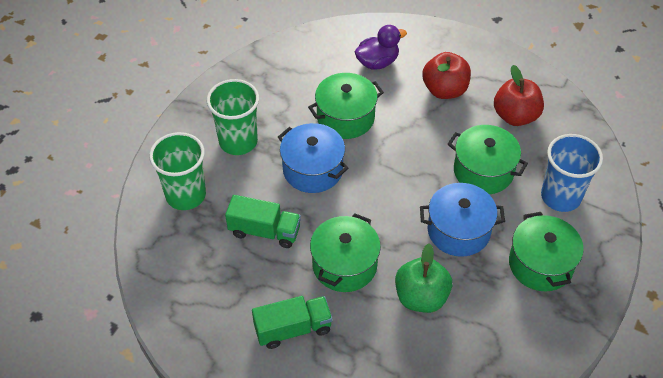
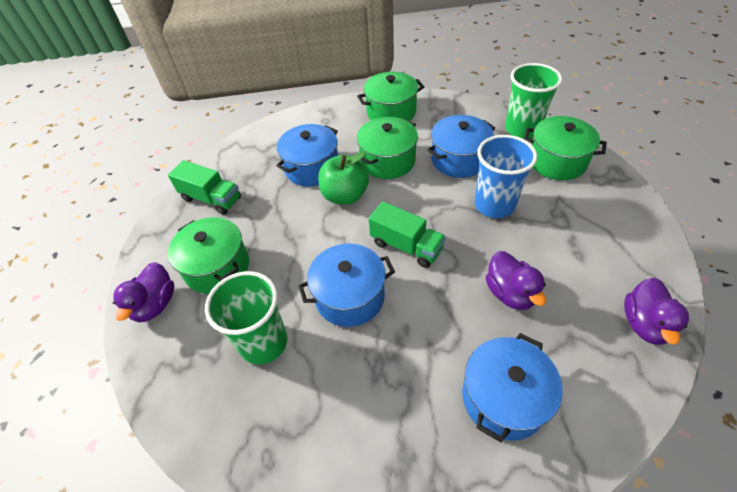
blue pot: 2 -> 4
purple duck: 1 -> 3
red apple: 2 -> 0

